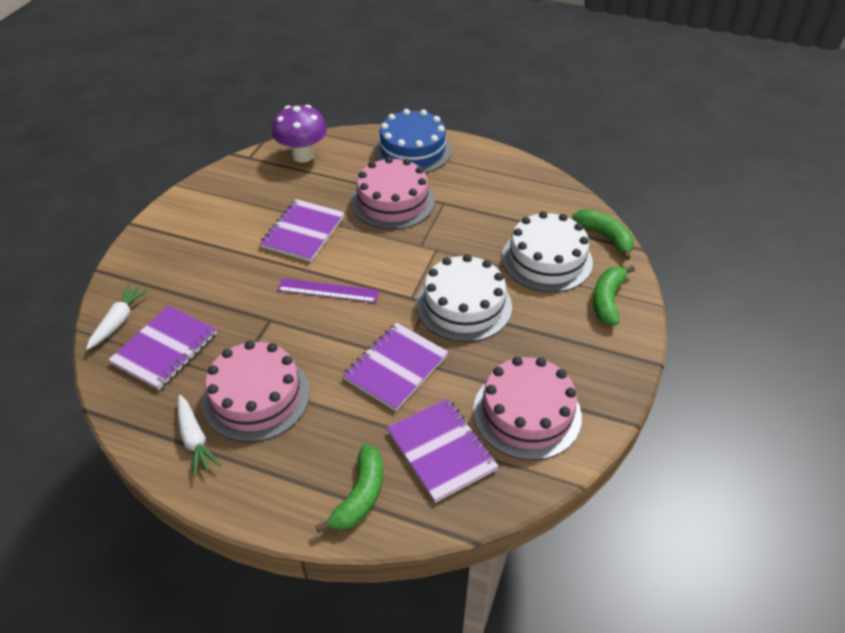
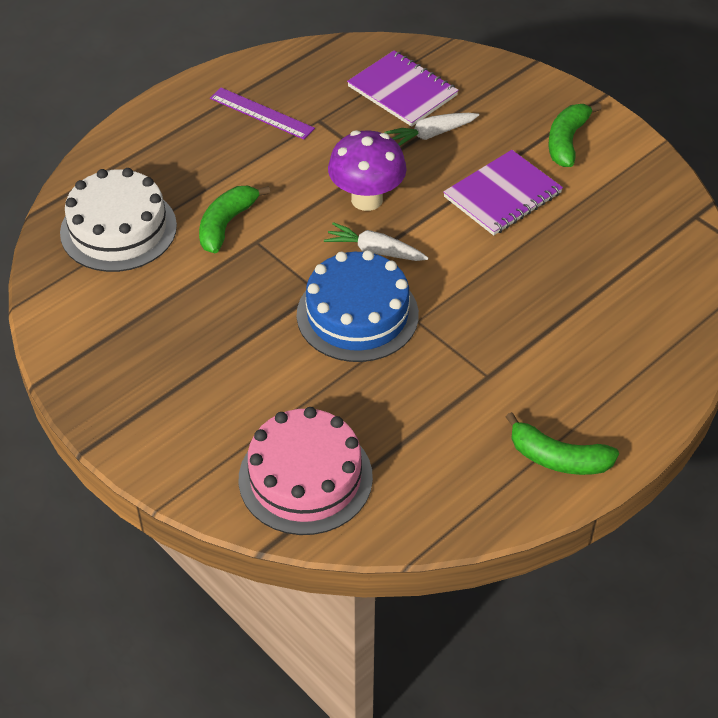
pink cake: 3 -> 1
purple notebook: 4 -> 2
white cake: 2 -> 1

